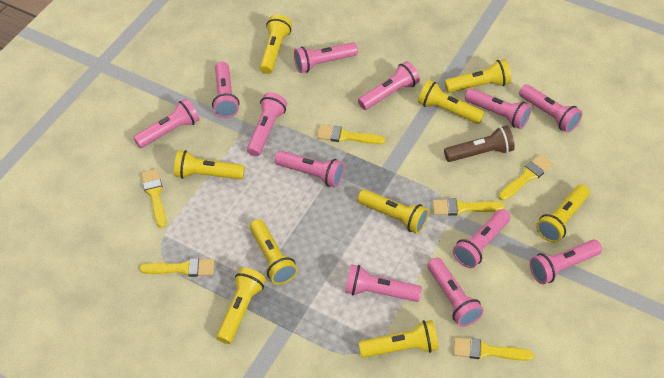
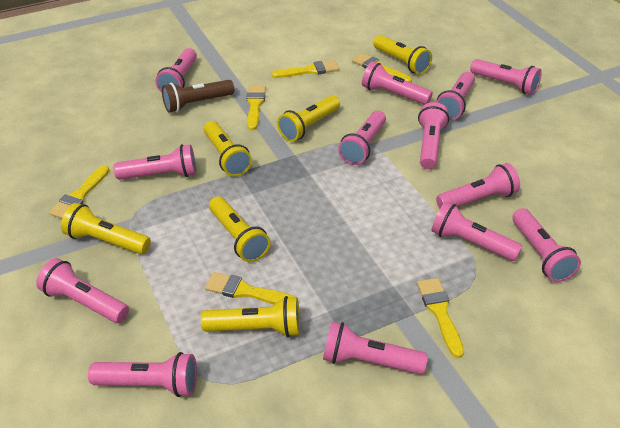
pink flashlight: 12 -> 13
yellow flashlight: 9 -> 6

